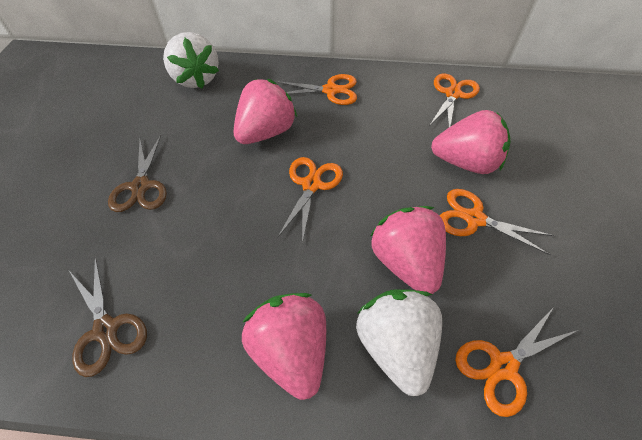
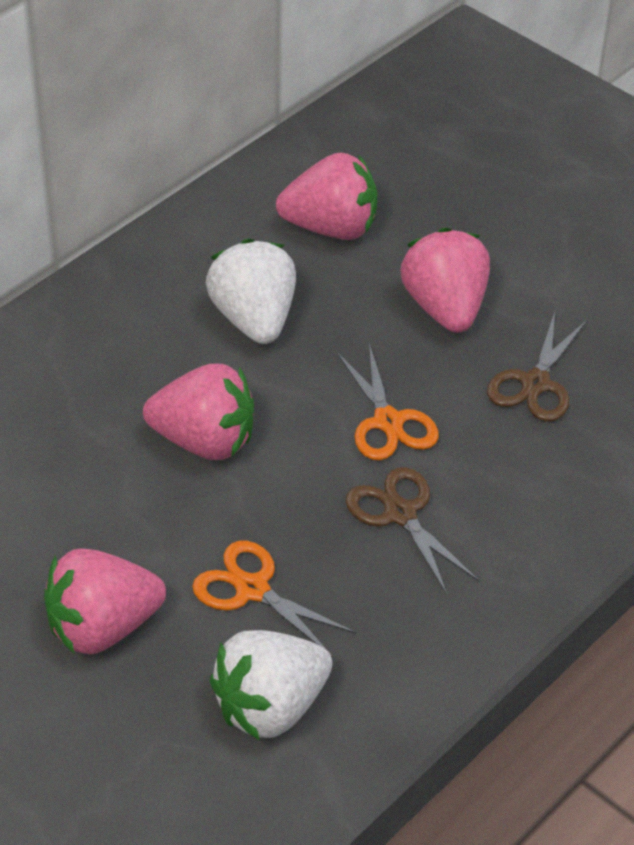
orange scissors: 5 -> 2

